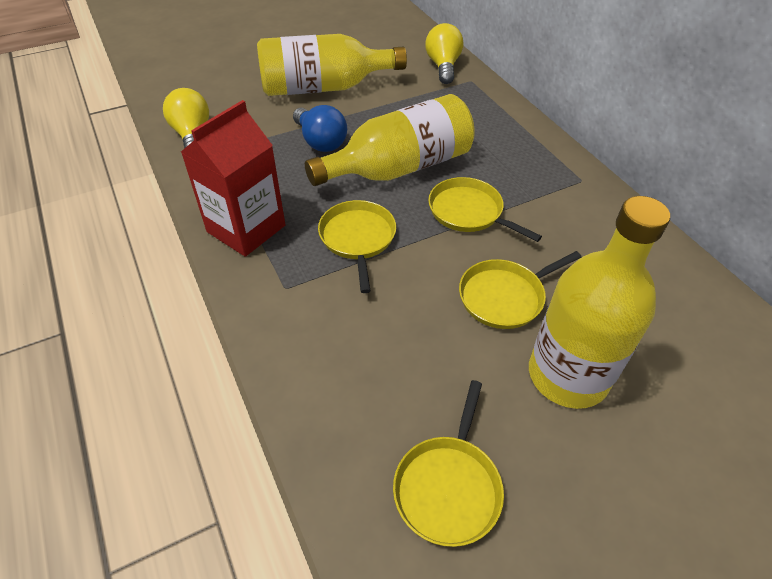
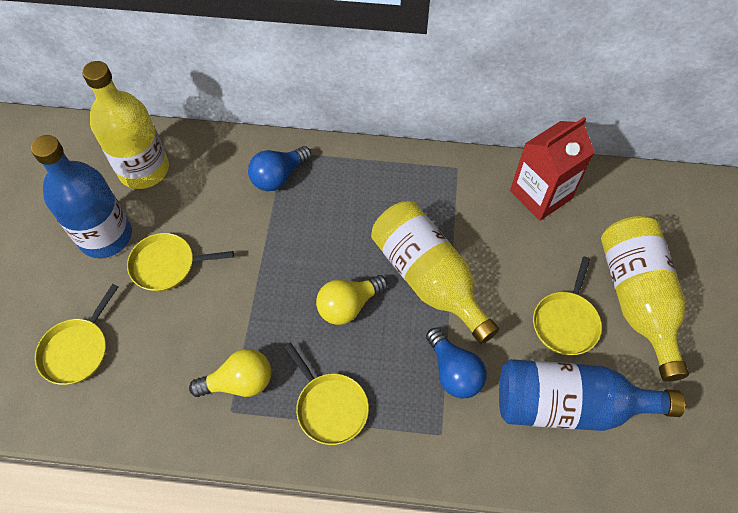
blue bottle: 0 -> 2
blue light bulb: 1 -> 2

